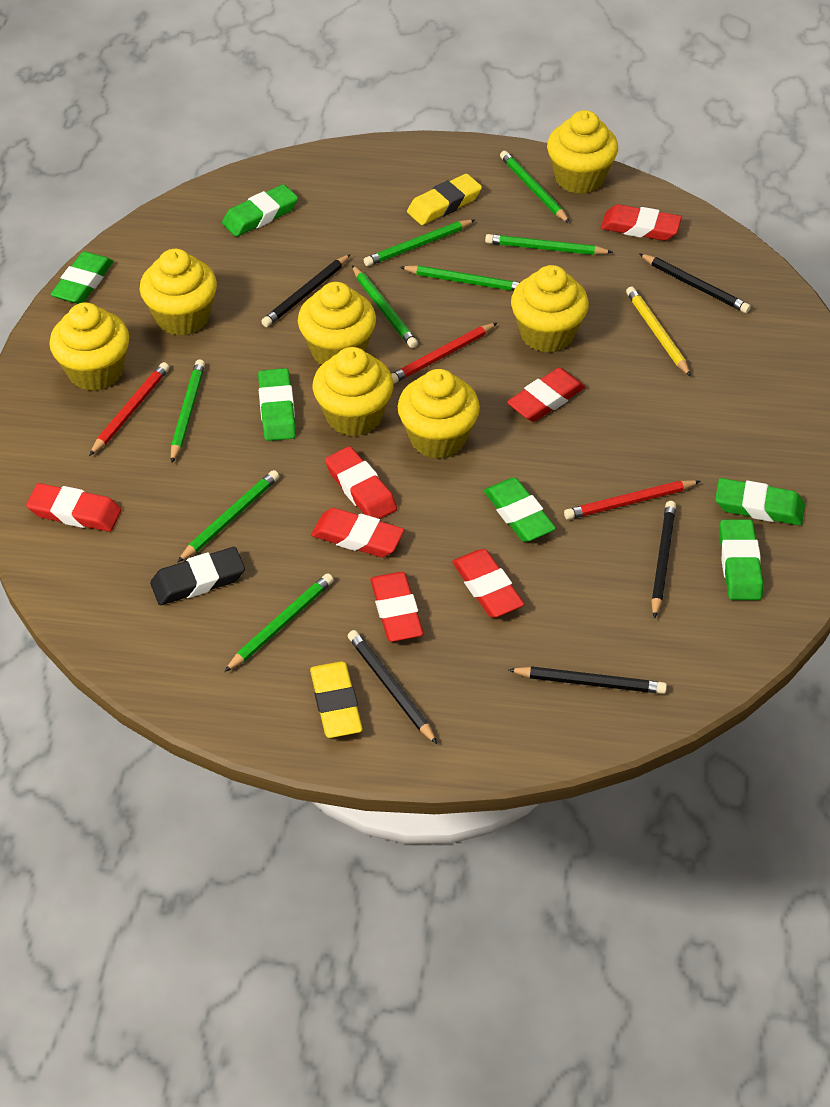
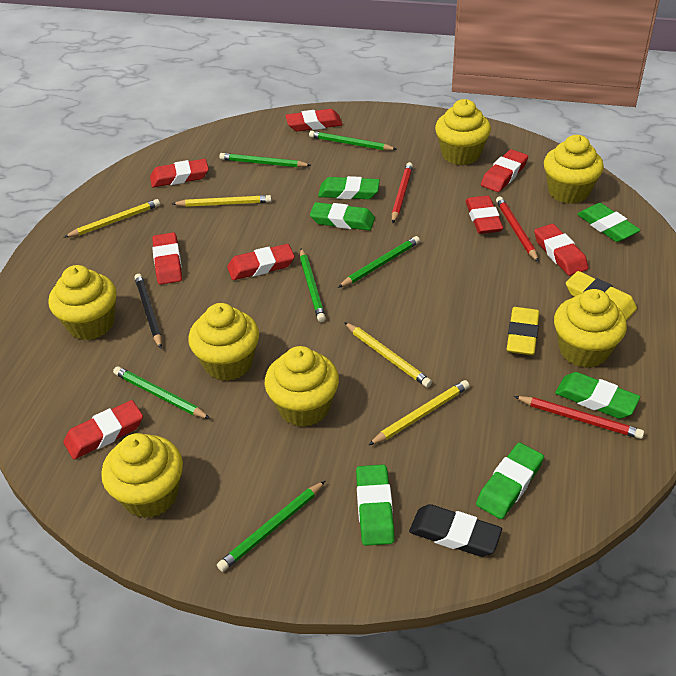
black pencil: 5 -> 1
green pencil: 8 -> 6
red eraser: 7 -> 8
yellow pencil: 1 -> 4

